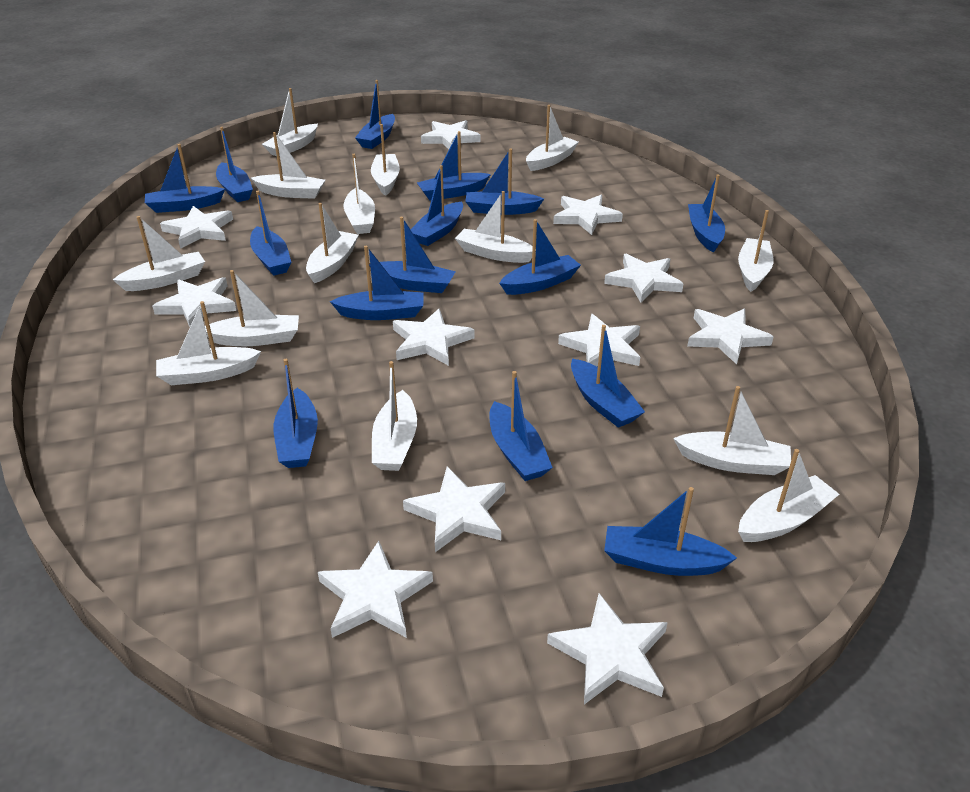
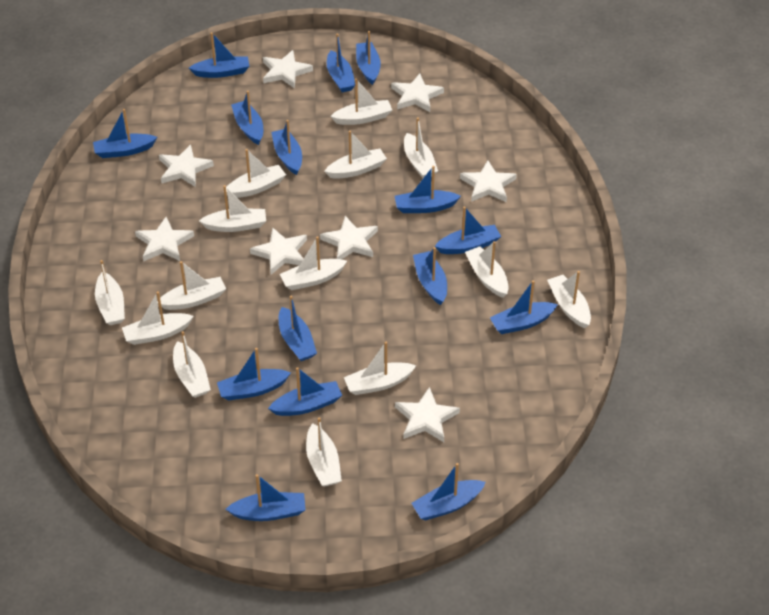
white star: 11 -> 8

